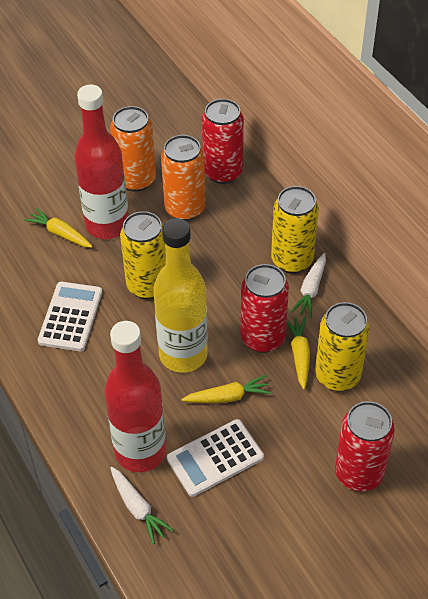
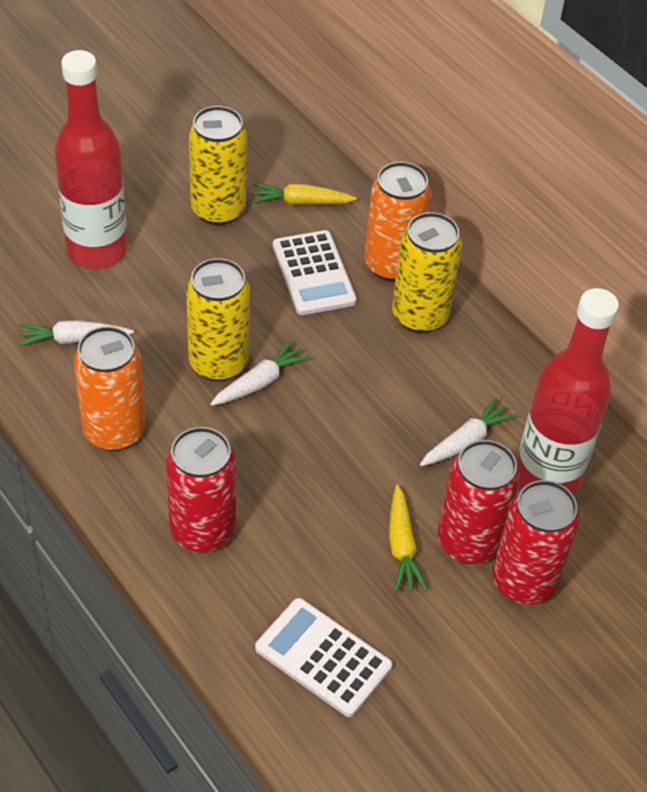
white carrot: 2 -> 3
yellow bottle: 1 -> 0
yellow carrot: 3 -> 2

